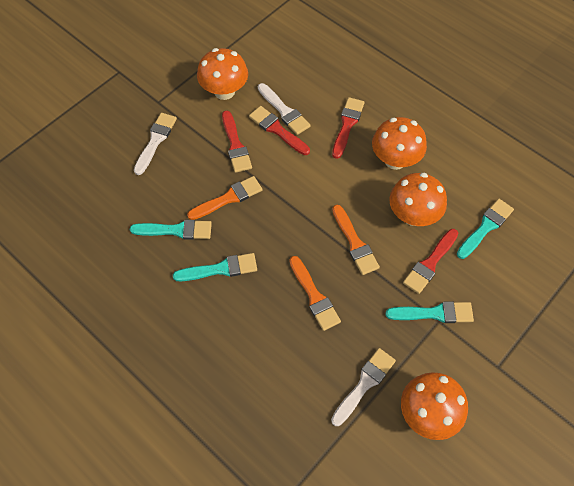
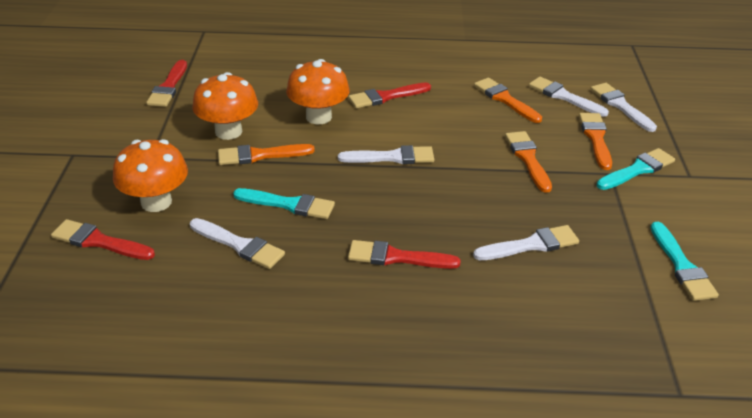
orange brush: 3 -> 4
orange mushroom: 4 -> 3
turquoise brush: 4 -> 3
white brush: 3 -> 5

